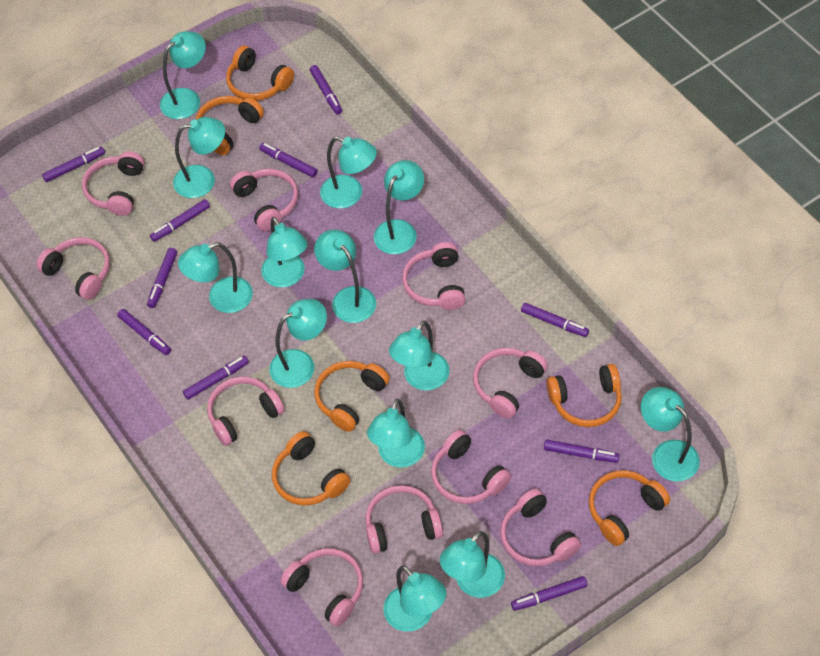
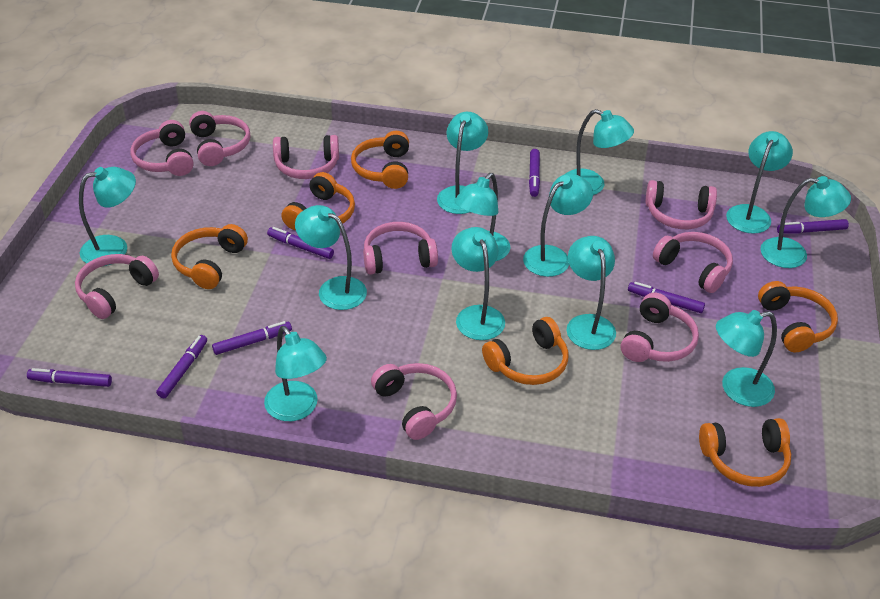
pink headphones: 10 -> 9
purple marker: 10 -> 7
turquoise lamp: 13 -> 12

